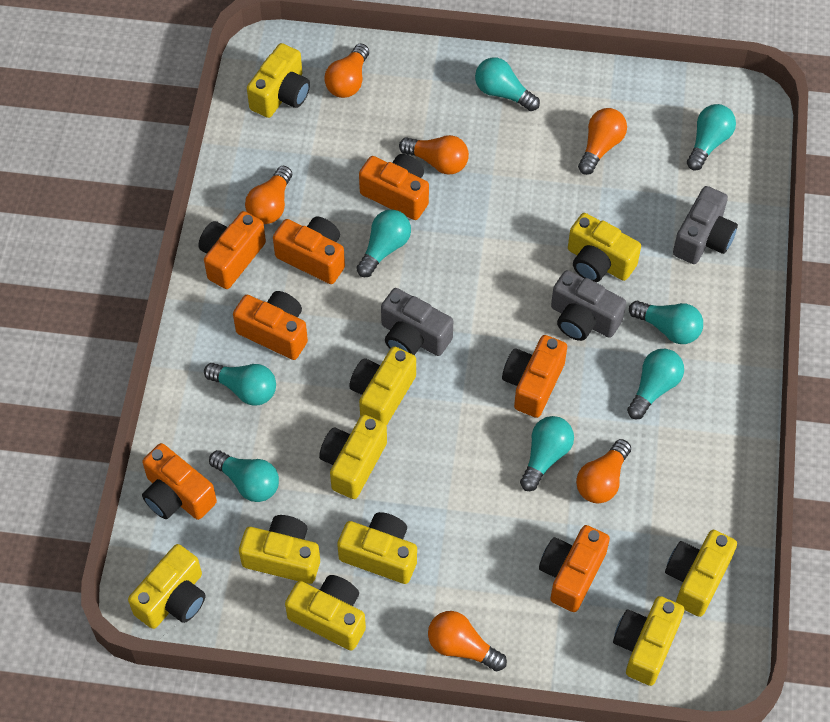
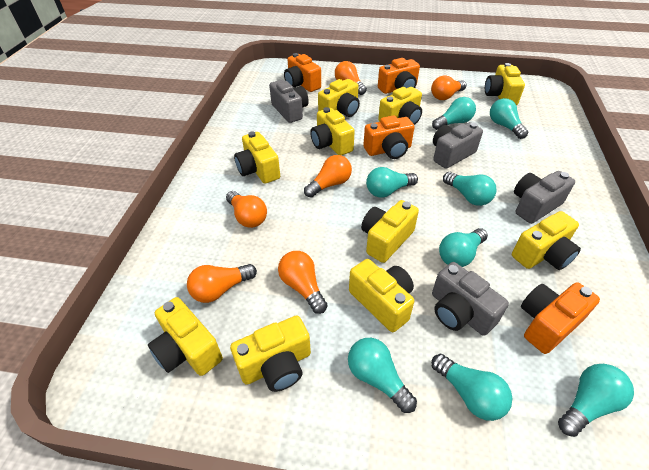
grey camera: 3 -> 4
orange camera: 7 -> 4

